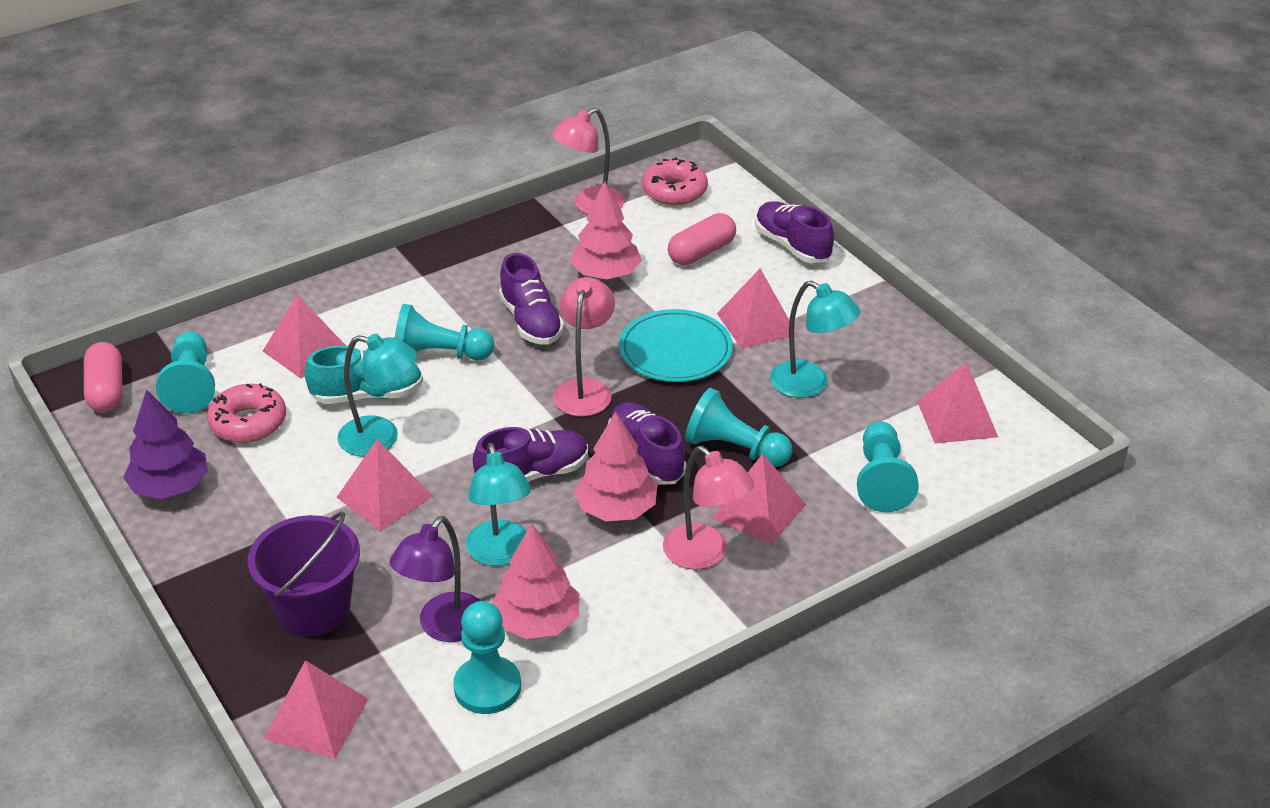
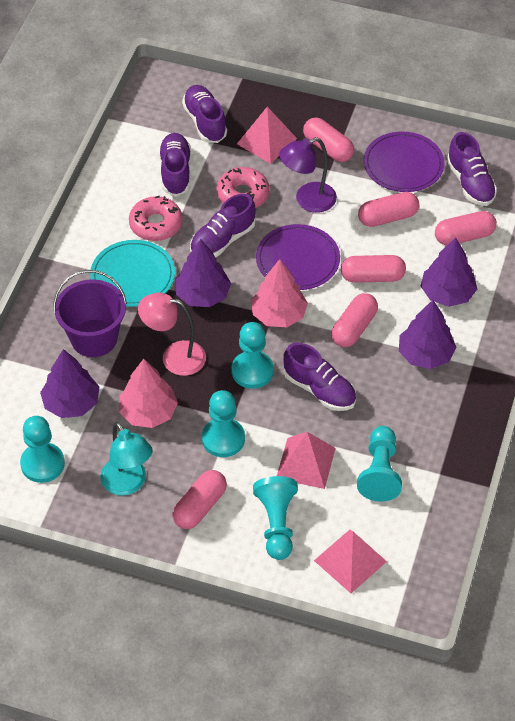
pink capsule: 2 -> 6
pink lamp: 3 -> 1
pink pyramid: 6 -> 3
pink tree: 3 -> 2
purple plate: 0 -> 2
purple shoe: 4 -> 5
purple tree: 1 -> 4
turquoise lamp: 3 -> 1
turquoise shoe: 1 -> 0

